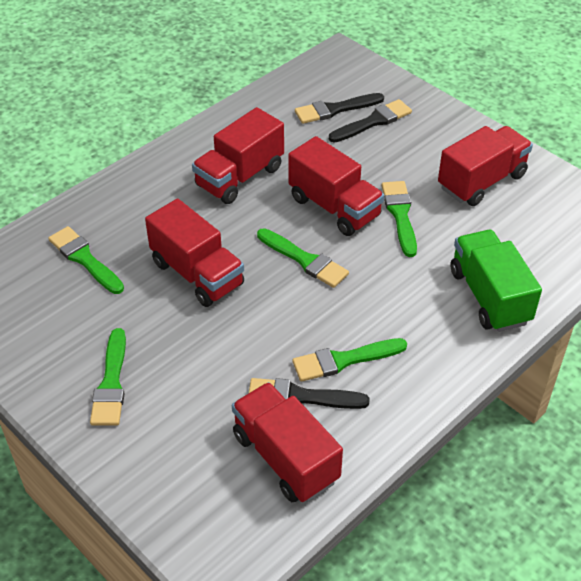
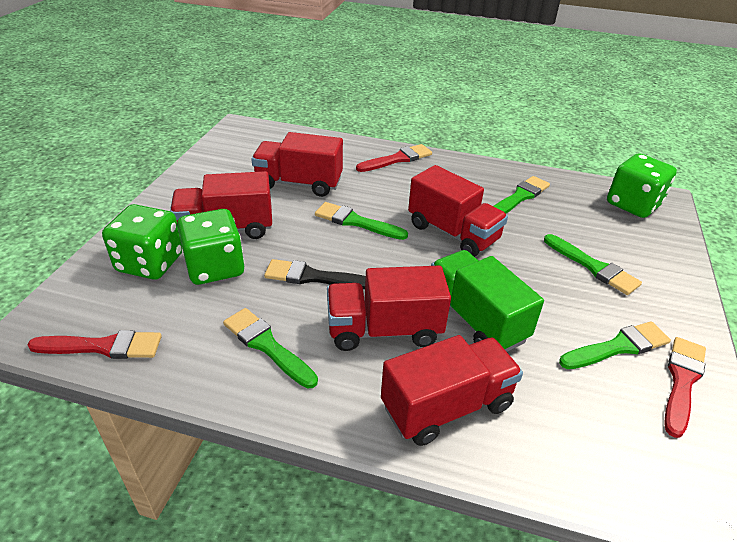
black brush: 3 -> 1
green dice: 0 -> 3
red brush: 0 -> 3

